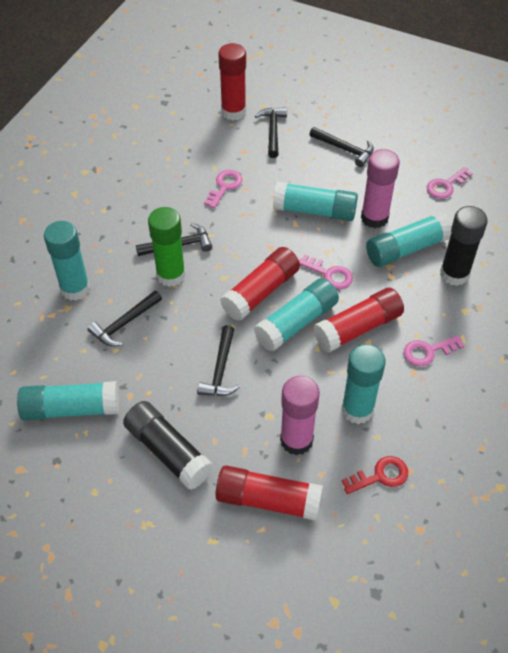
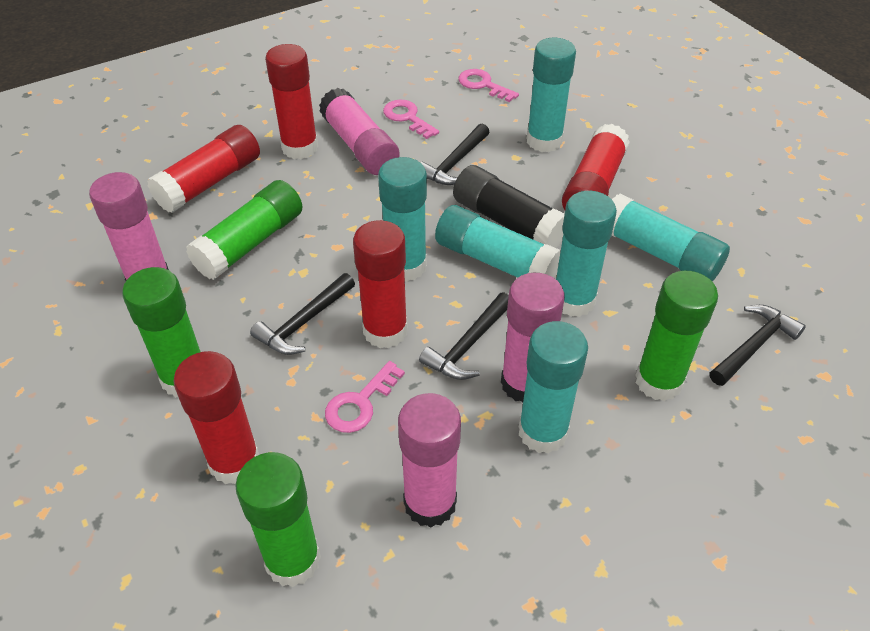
black glue stick: 2 -> 1
black hammer: 5 -> 4
green glue stick: 1 -> 4
pink glue stick: 2 -> 4
pink key: 4 -> 3
red glue stick: 4 -> 5
red key: 1 -> 0

